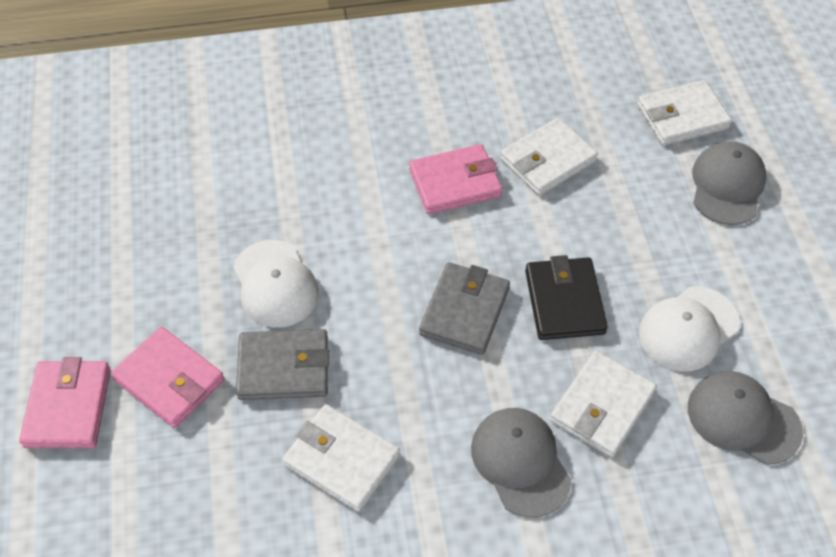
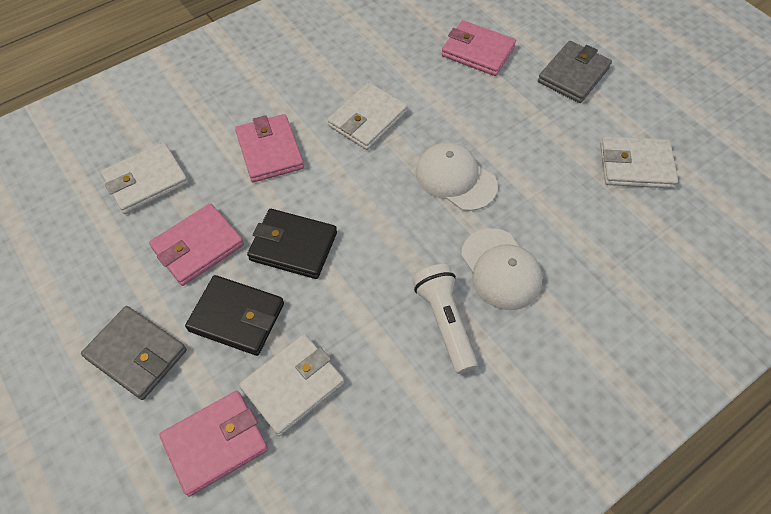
black wallet: 1 -> 2
grey cap: 3 -> 0
pink wallet: 3 -> 4
white flashlight: 0 -> 1

